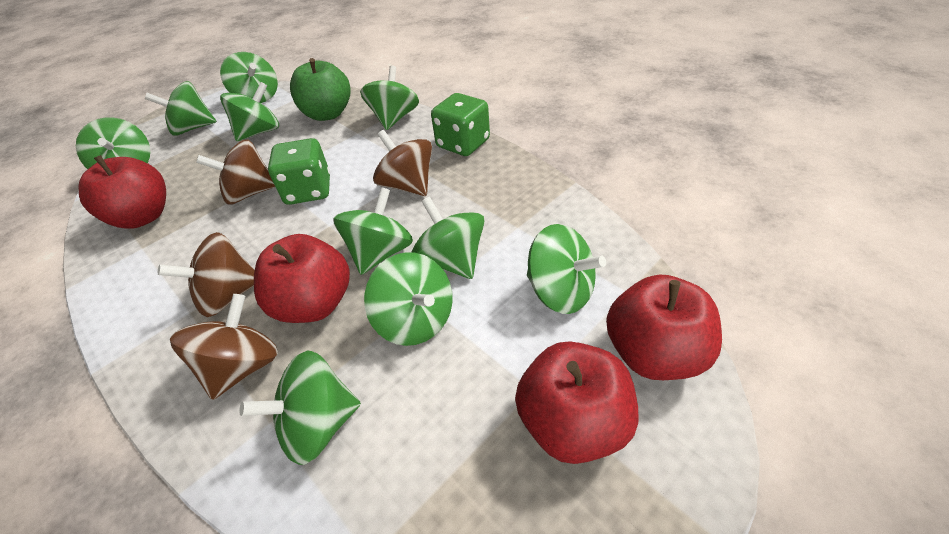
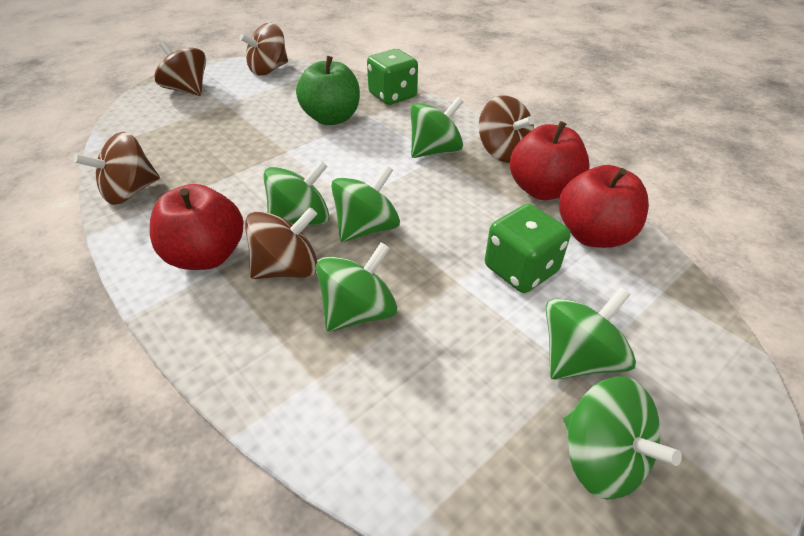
brown spinning top: 4 -> 5
green spinning top: 10 -> 6
red apple: 4 -> 3

